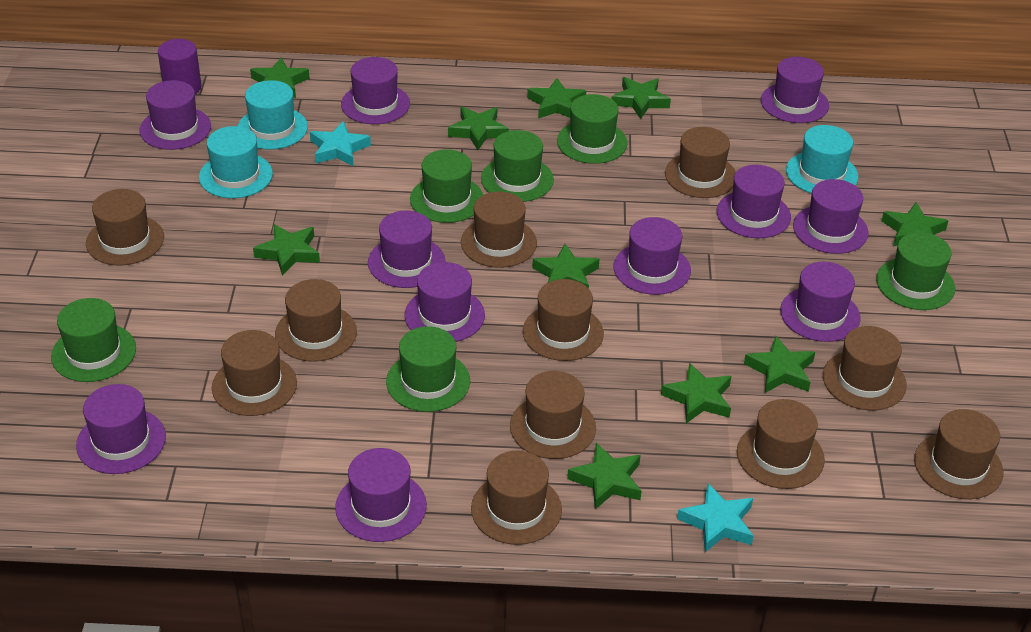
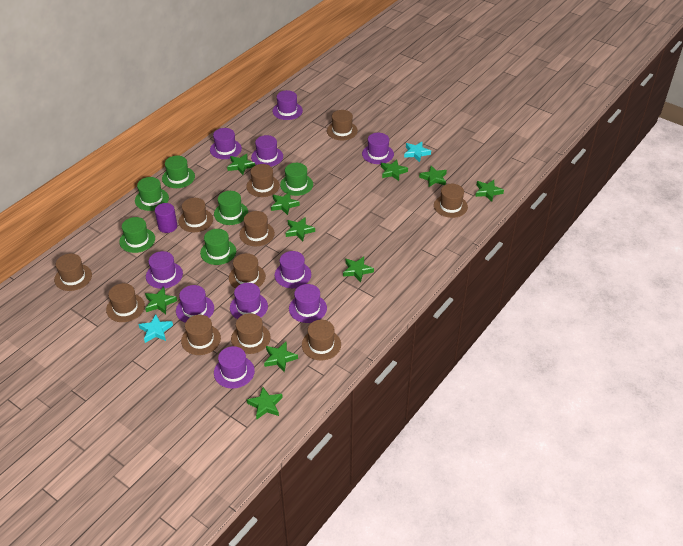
purple hat: 11 -> 10
turquoise hat: 3 -> 0

